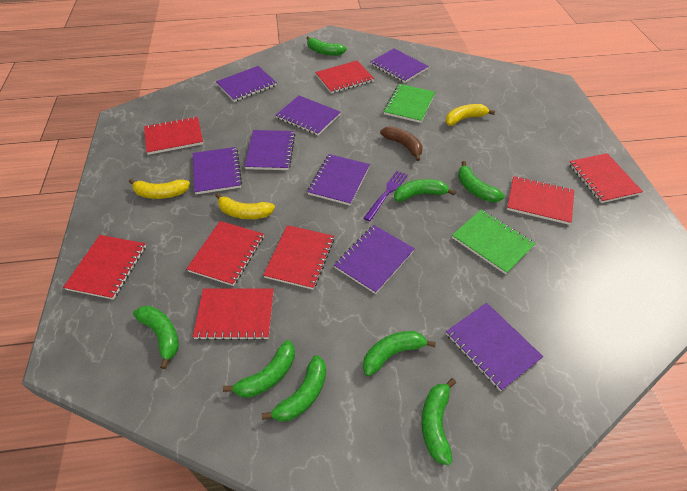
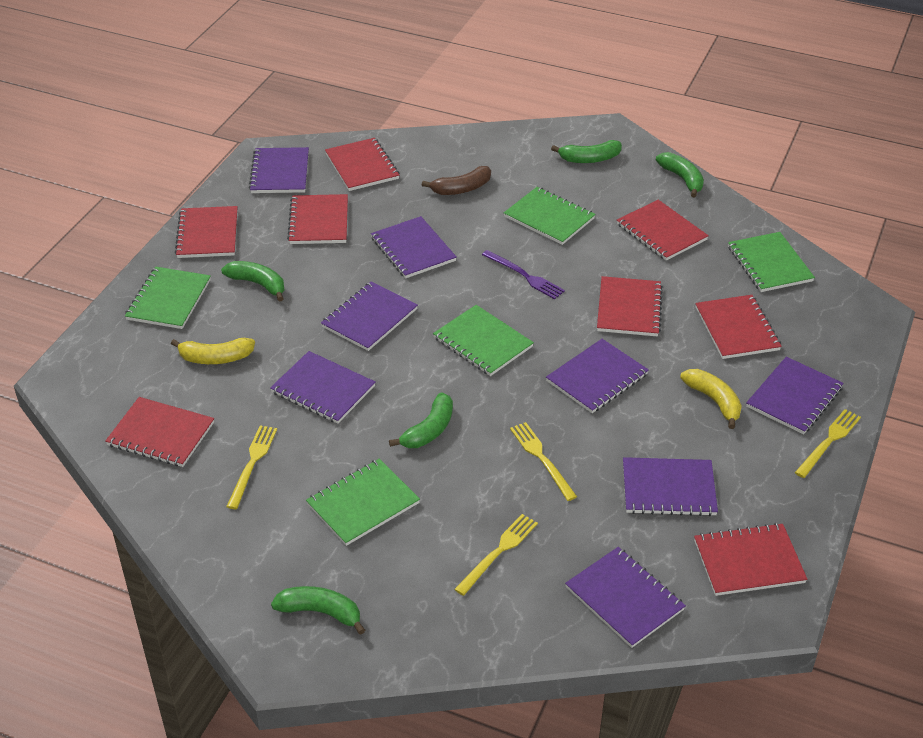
green banana: 8 -> 5
green notebook: 2 -> 5
yellow banana: 3 -> 2
yellow fork: 0 -> 4

